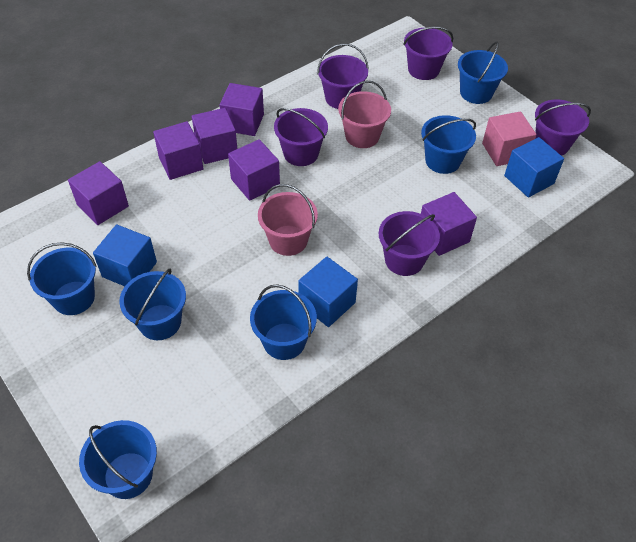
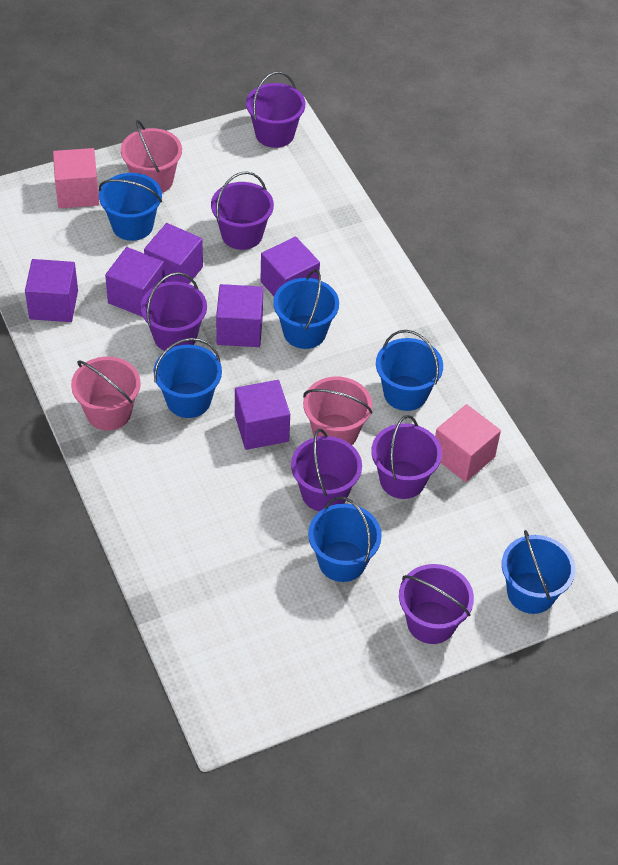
blue cube: 3 -> 0
pink bucket: 2 -> 3
pink cube: 1 -> 2
purple bucket: 5 -> 6

